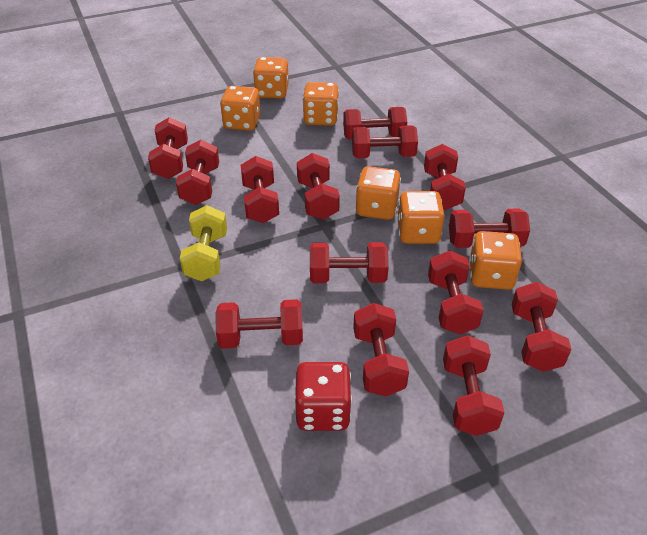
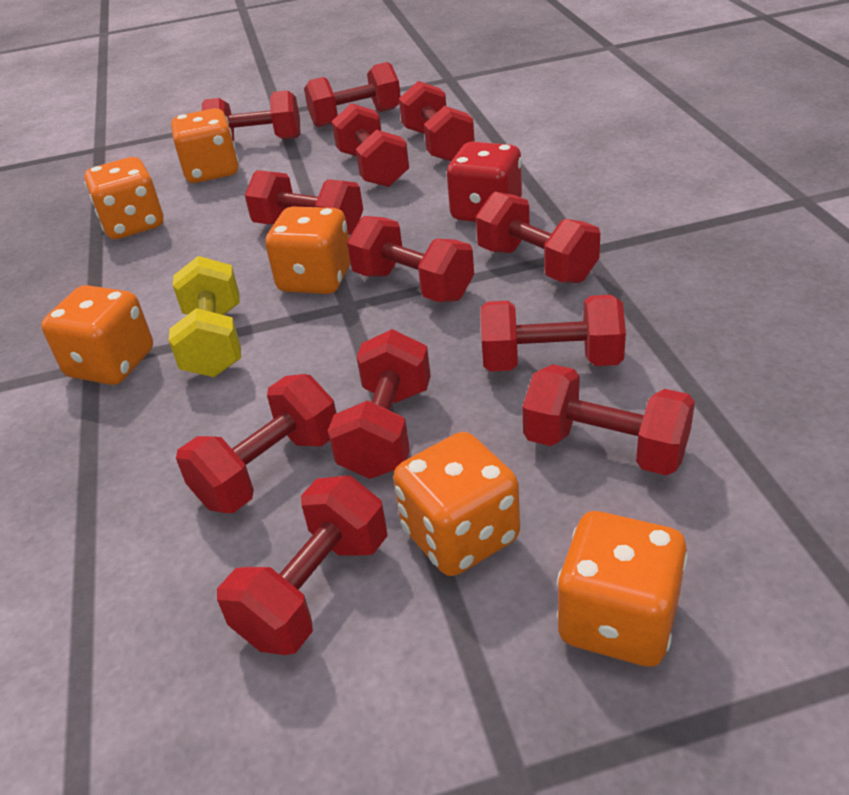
red dumbbell: 14 -> 12

